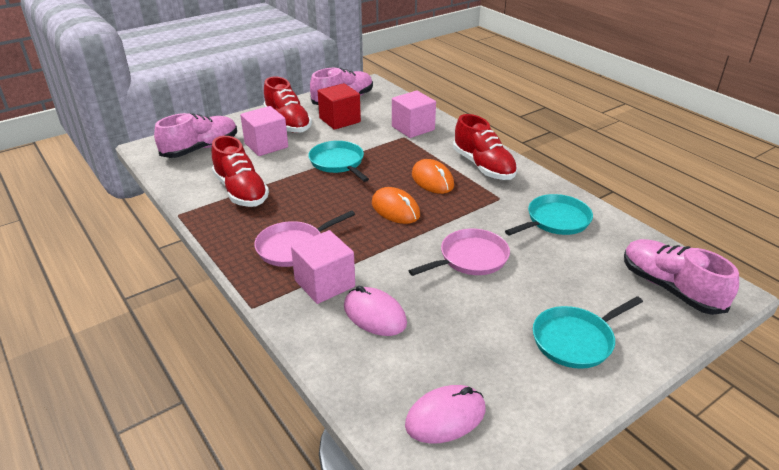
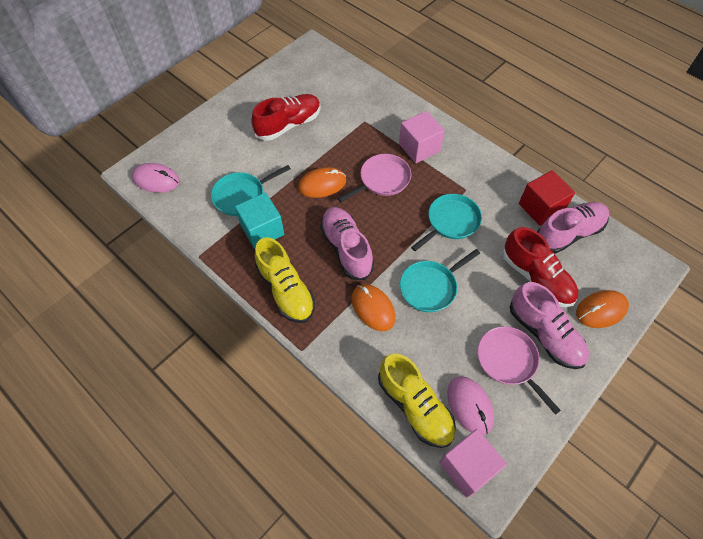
orange mouse: 2 -> 3
pink cube: 3 -> 2
red shoe: 3 -> 2
turquoise cube: 0 -> 1
yellow shoe: 0 -> 2

